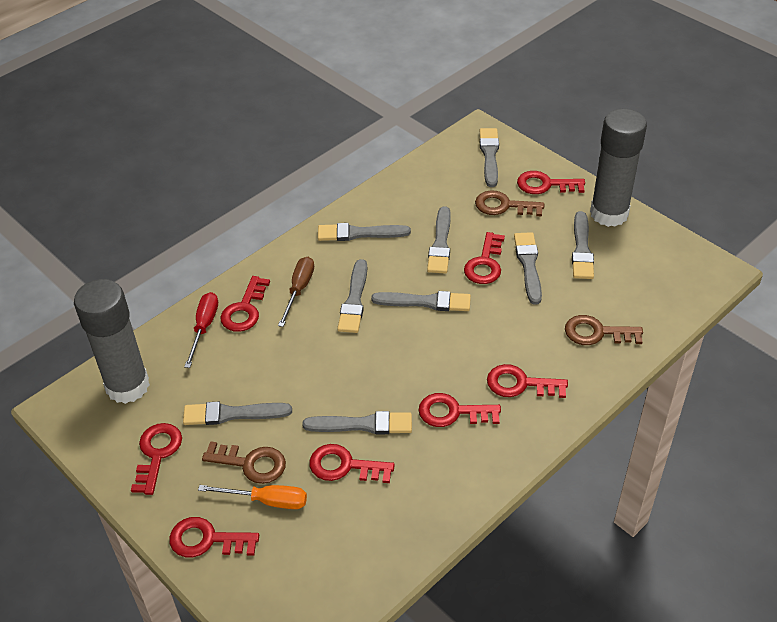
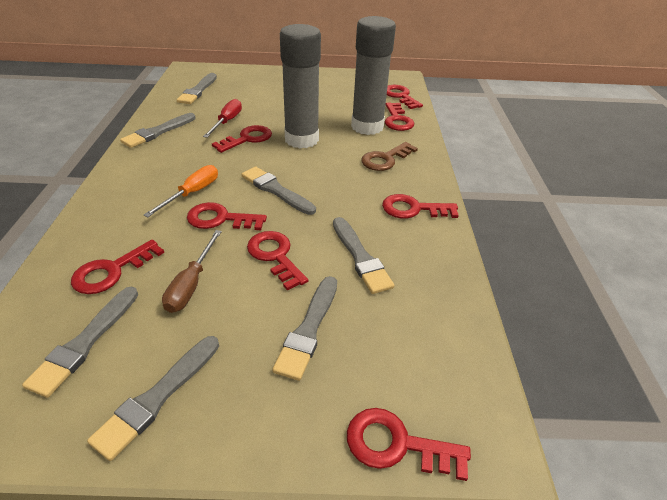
brown key: 3 -> 1
grey brush: 9 -> 7

